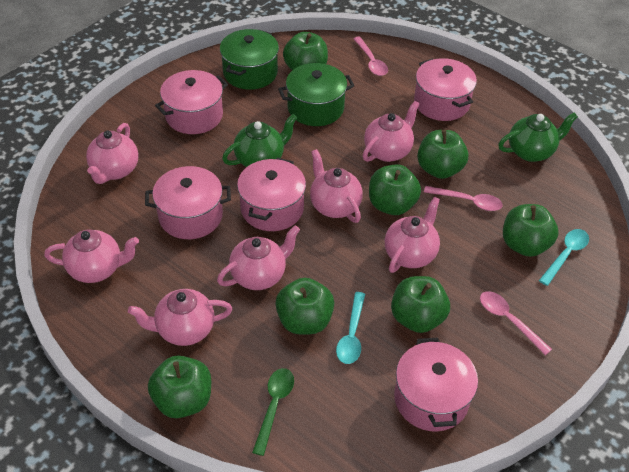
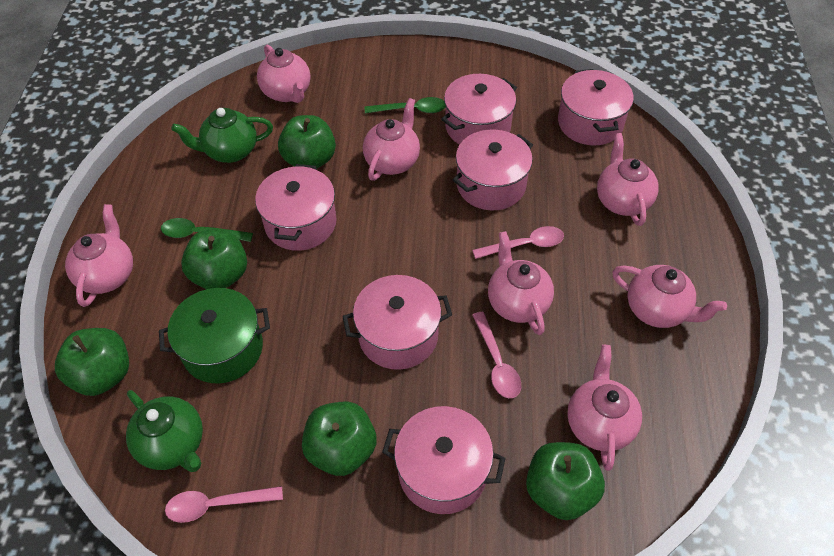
green apple: 7 -> 5
green pot: 2 -> 1
green spoon: 1 -> 2
pink pot: 5 -> 6
turquoise spoon: 2 -> 0

